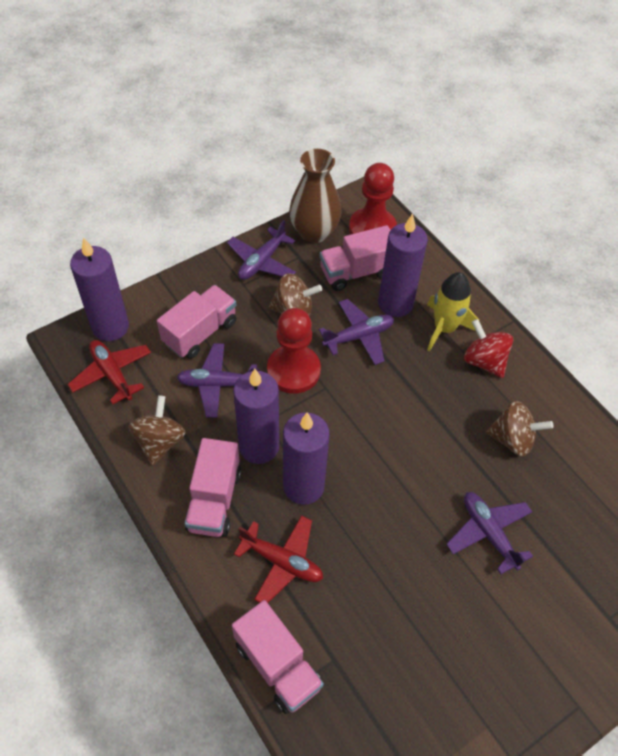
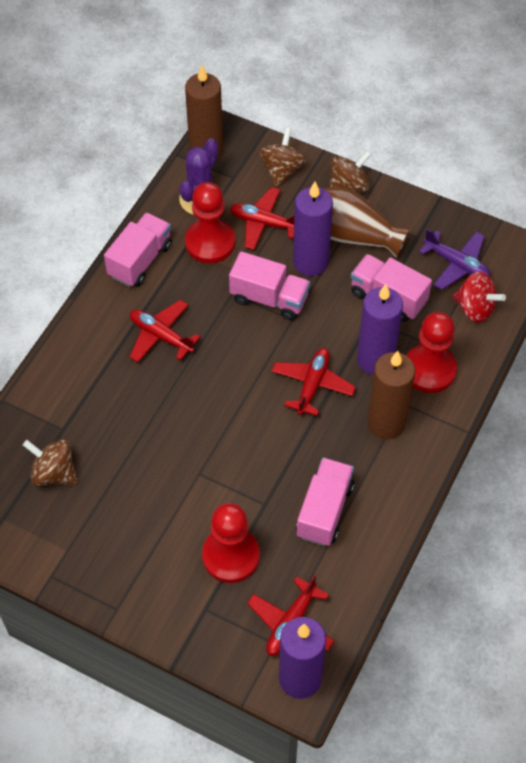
brown candle: 0 -> 2
purple cactus: 0 -> 1
purple candle: 4 -> 3
purple plane: 4 -> 1
red pawn: 2 -> 3
red plane: 2 -> 4
yellow rocket: 1 -> 0

